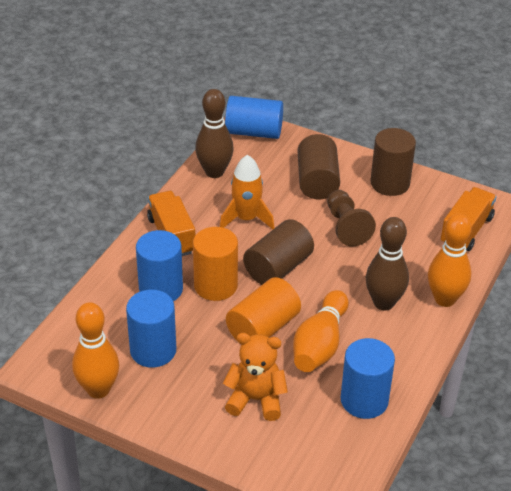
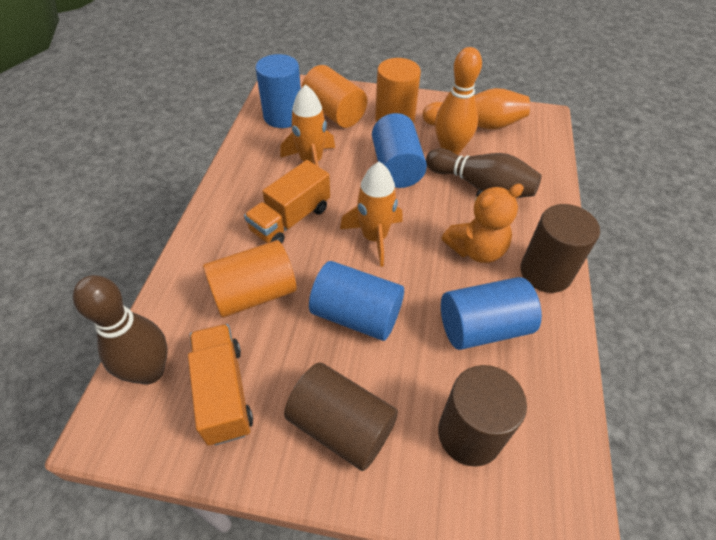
brown pawn: 1 -> 0
orange bowling pin: 3 -> 2
orange cylinder: 2 -> 3
orange rocket: 1 -> 2

